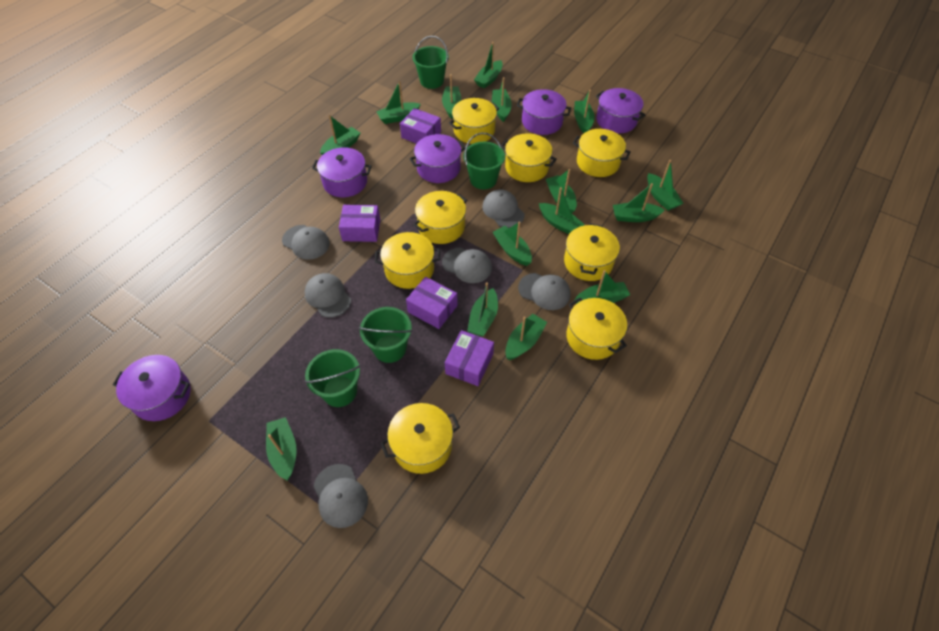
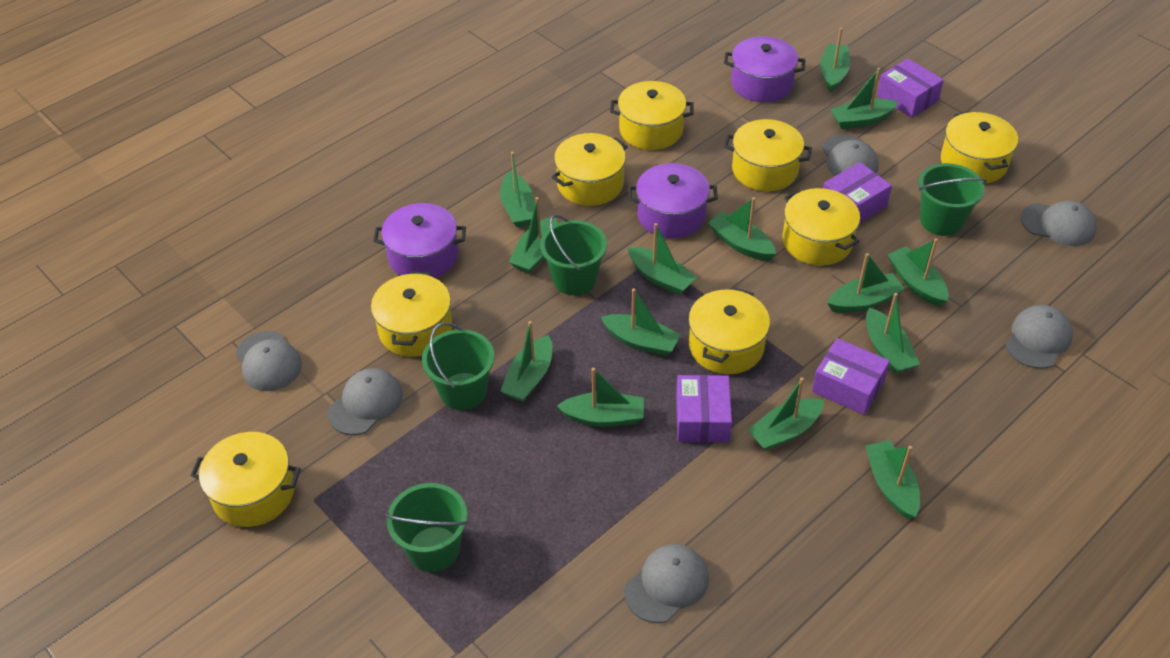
green boat: 15 -> 14
purple pot: 5 -> 3

